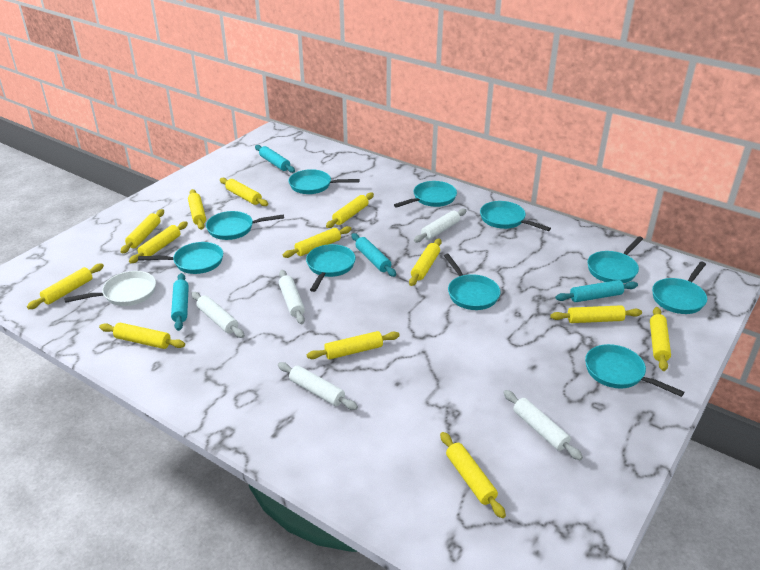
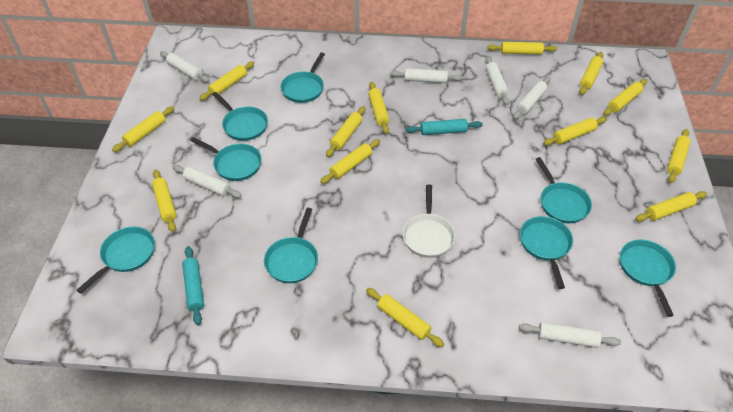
turquoise pan: 10 -> 8
turquoise rolling pin: 4 -> 2
white rolling pin: 5 -> 6

